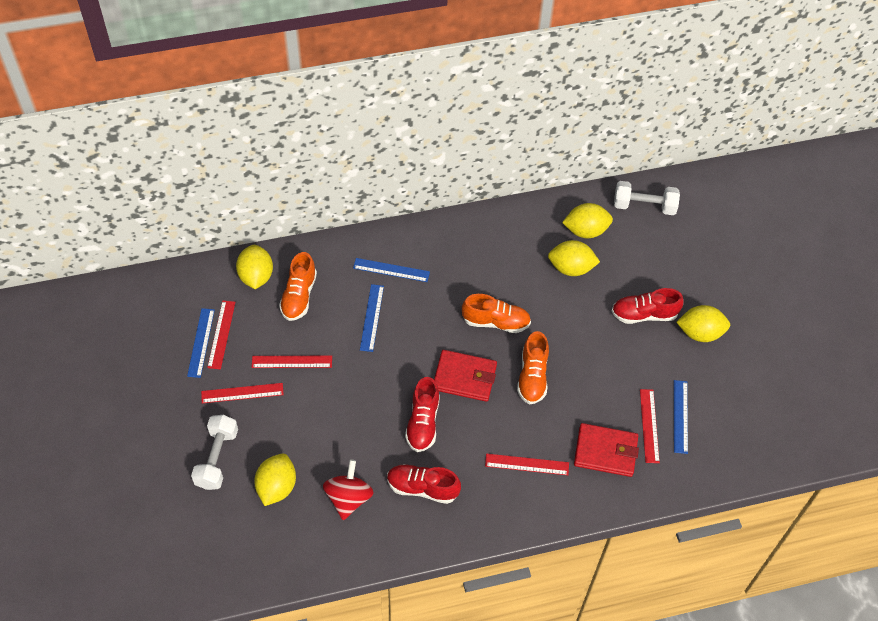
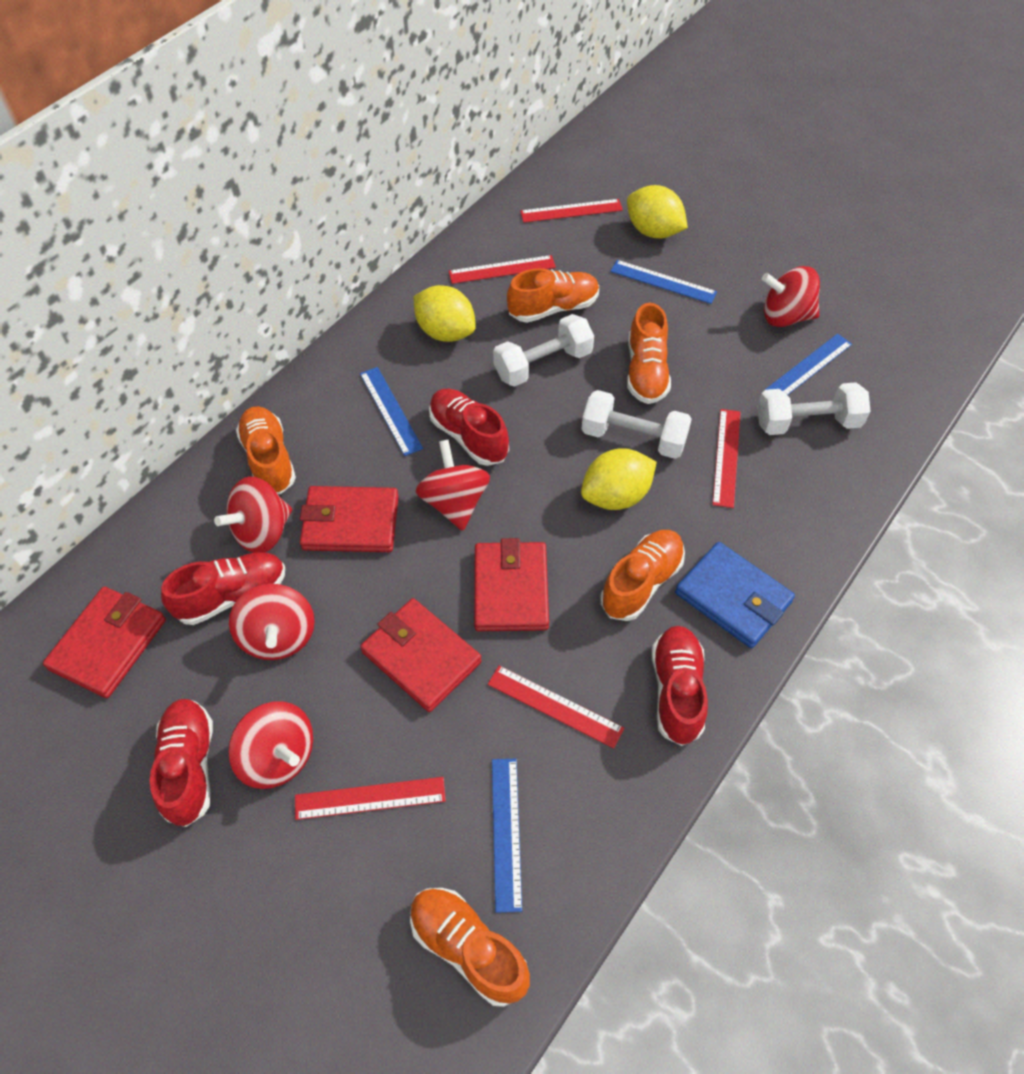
blue wallet: 0 -> 1
orange shoe: 3 -> 5
red shoe: 3 -> 4
red spinning top: 1 -> 5
red wallet: 2 -> 4
white dumbbell: 2 -> 3
yellow lemon: 5 -> 3

